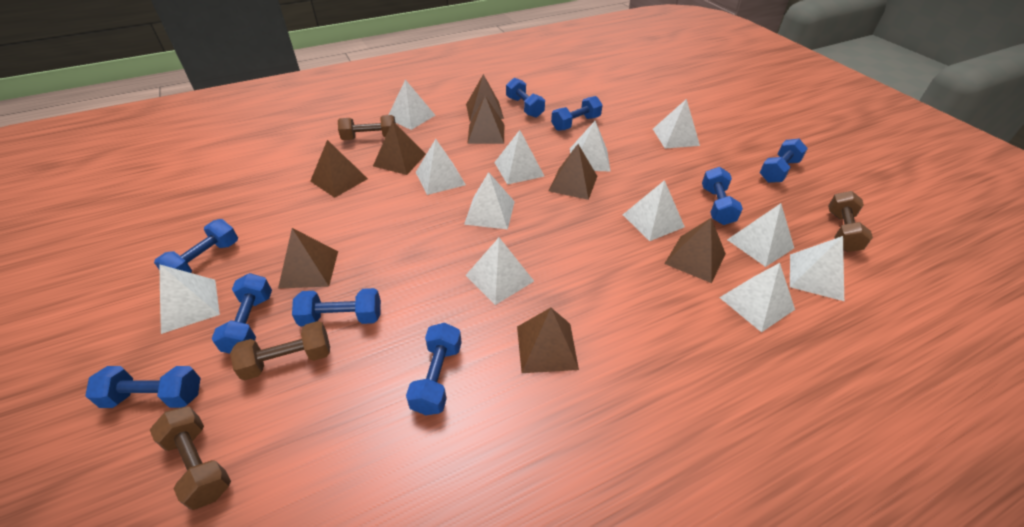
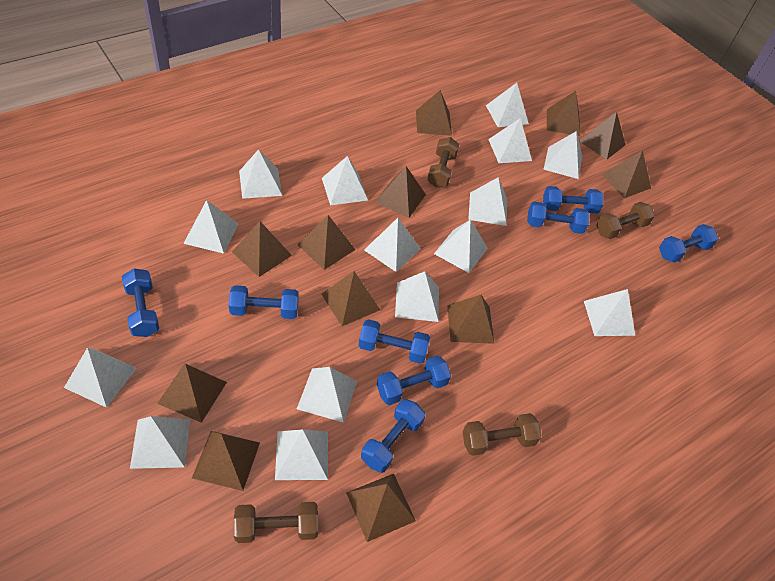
blue dumbbell: 9 -> 8
brown pyramid: 8 -> 12
white pyramid: 12 -> 15

